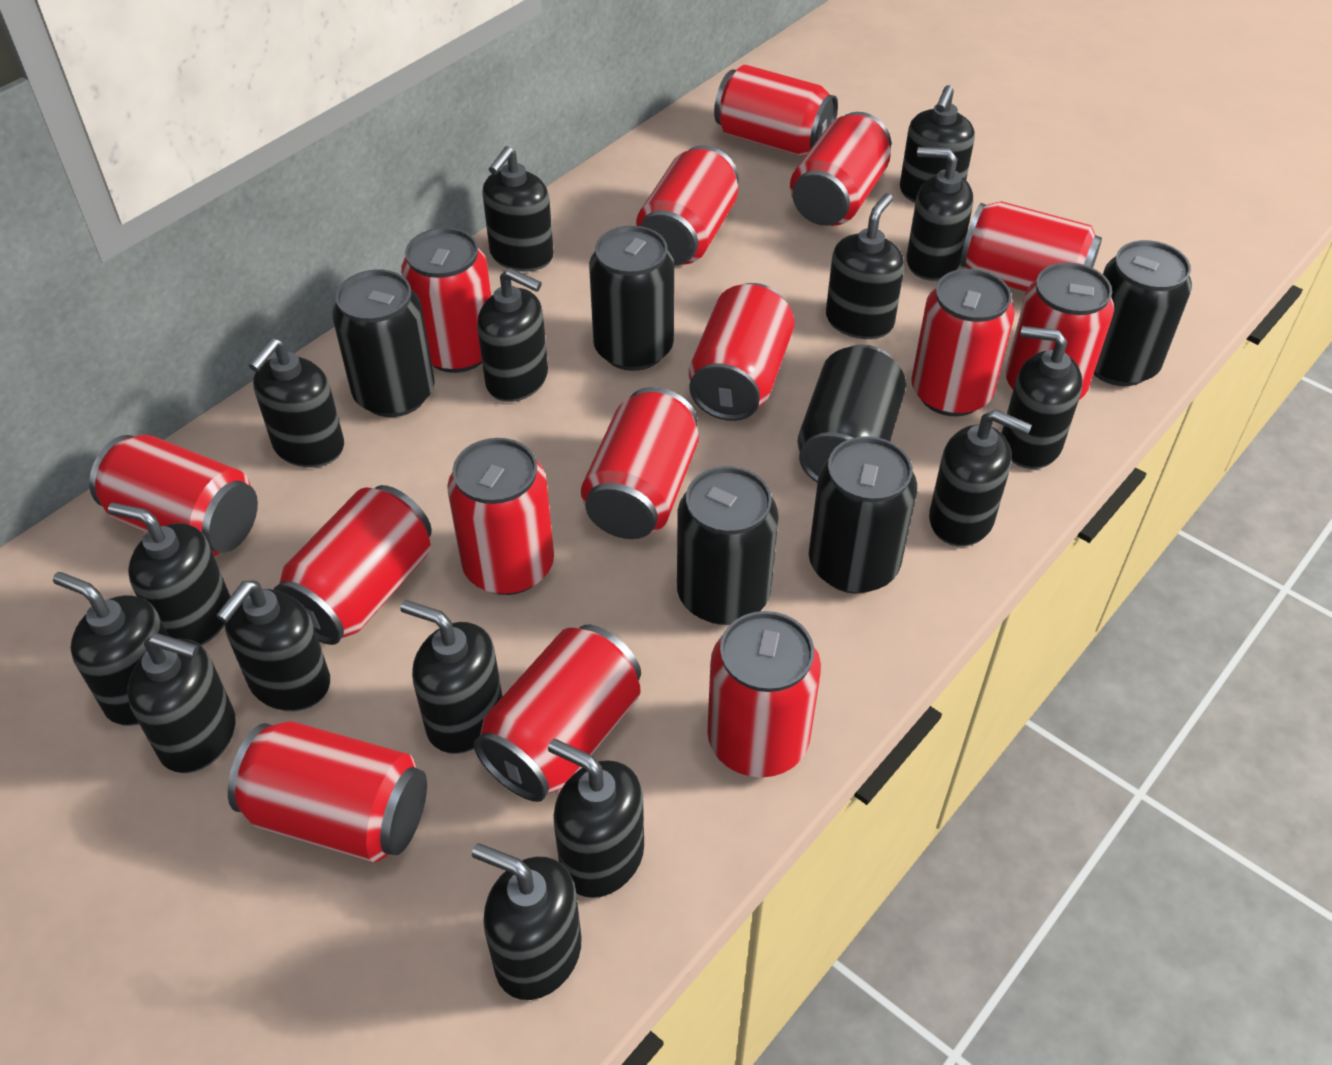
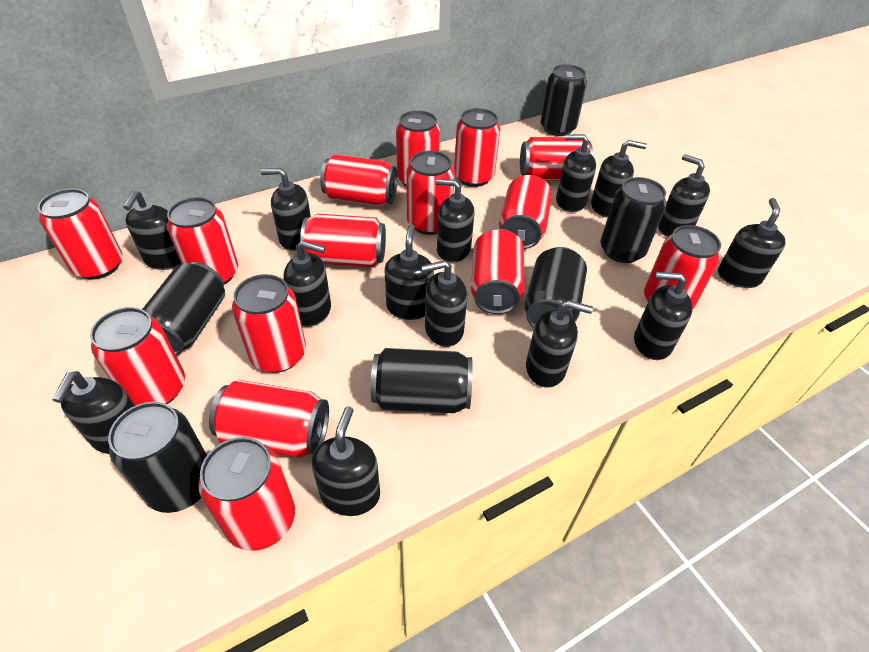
black soap dispenser: 15 -> 14

